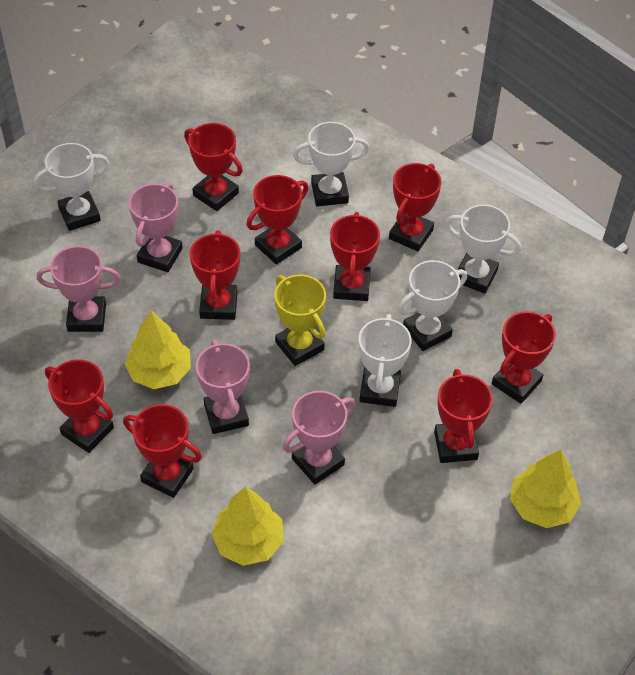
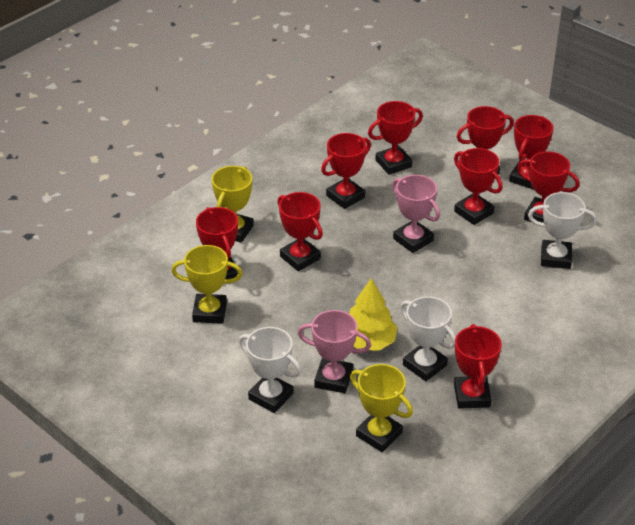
pink trophy: 4 -> 2
white trophy: 5 -> 3
yellow tree: 3 -> 1
yellow trophy: 1 -> 3

